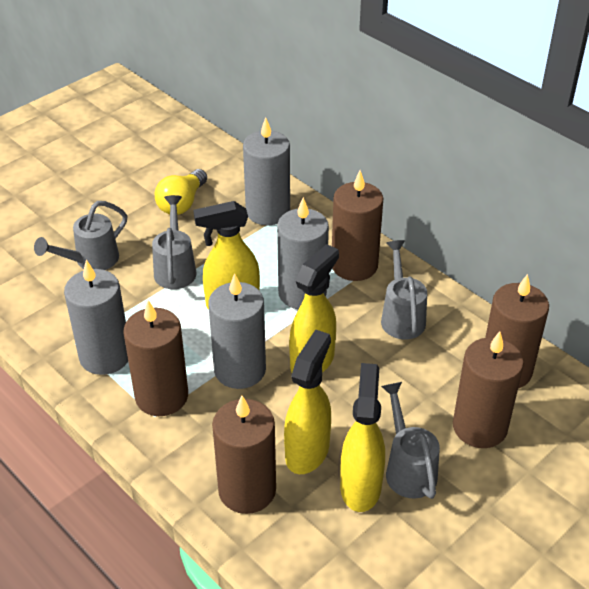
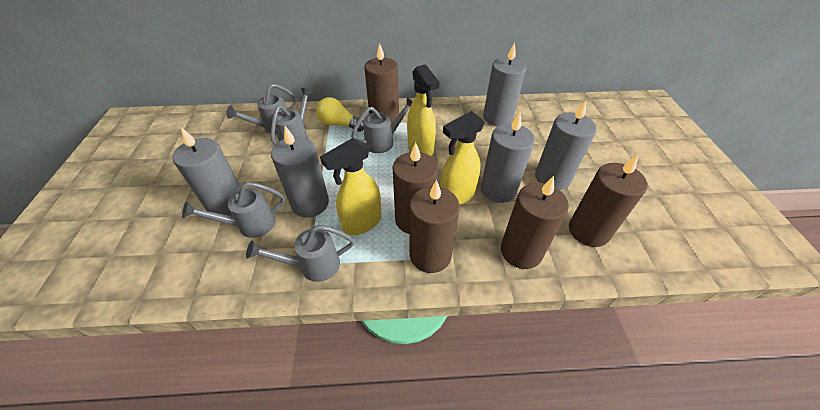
grey candle: 4 -> 5
grey watering can: 4 -> 5
yellow spray bottle: 4 -> 3

